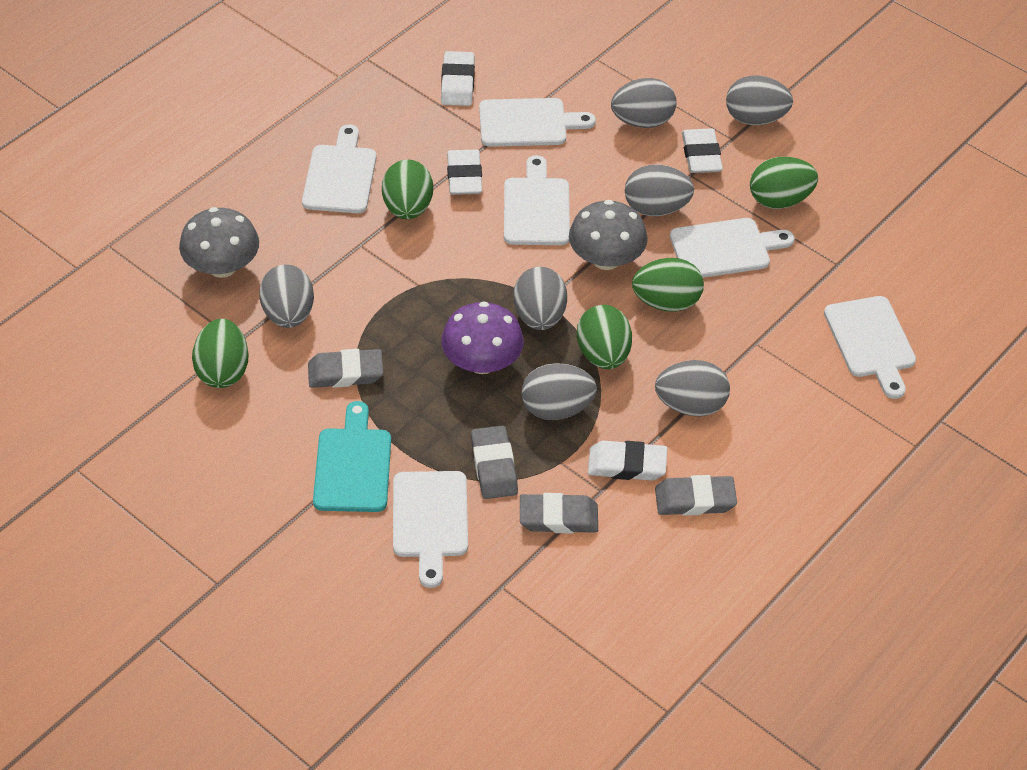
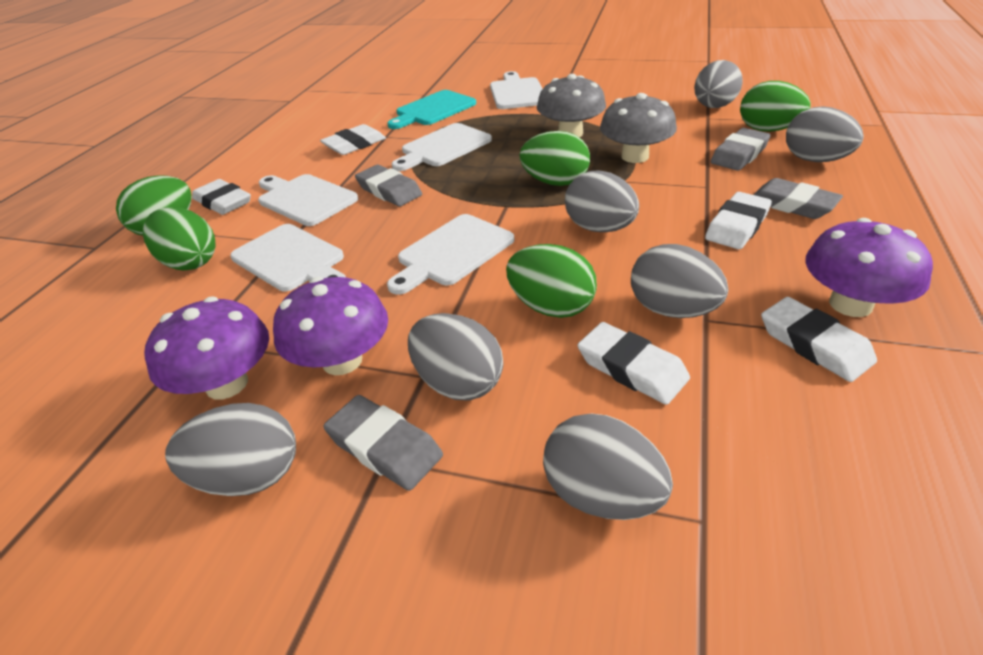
purple mushroom: 1 -> 3
white cutting board: 6 -> 5
white eraser: 4 -> 5

